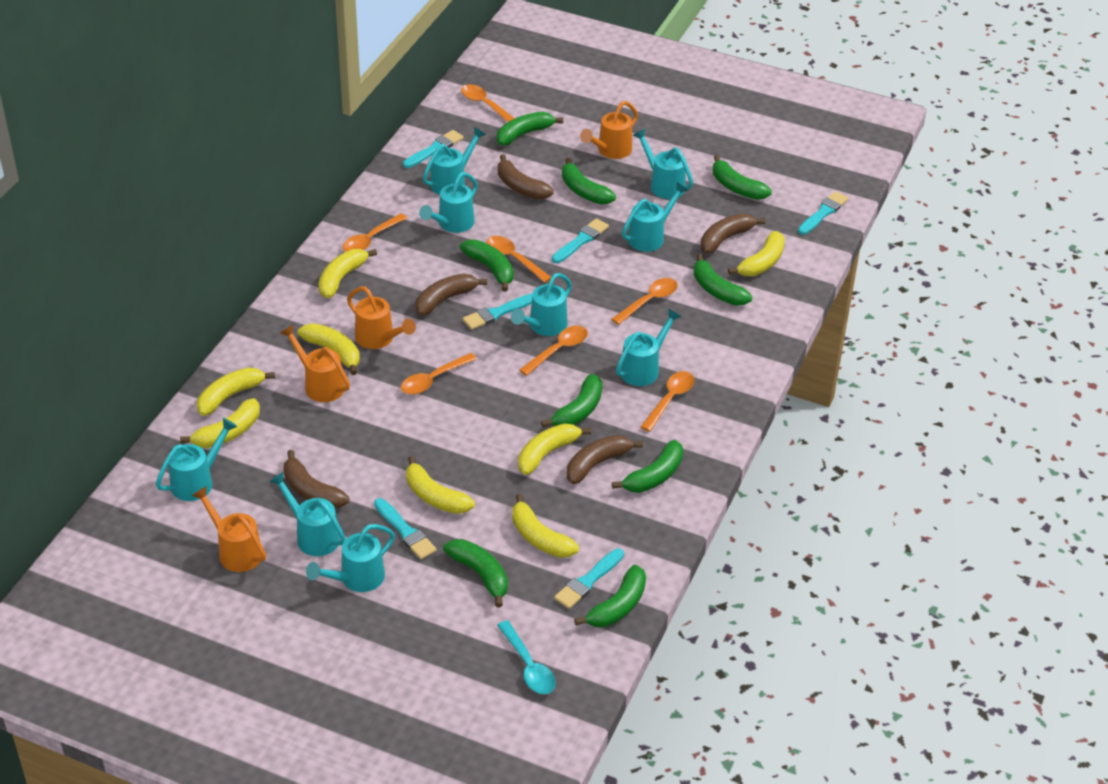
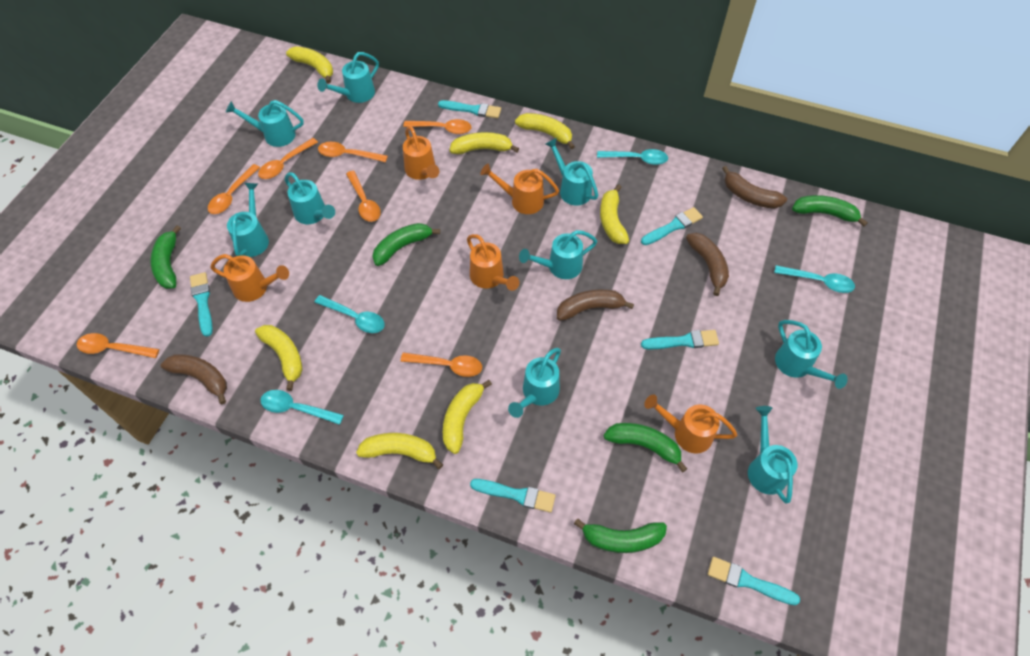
brown banana: 5 -> 4
green banana: 9 -> 5
orange watering can: 4 -> 5
turquoise spoon: 1 -> 4
yellow banana: 8 -> 7

